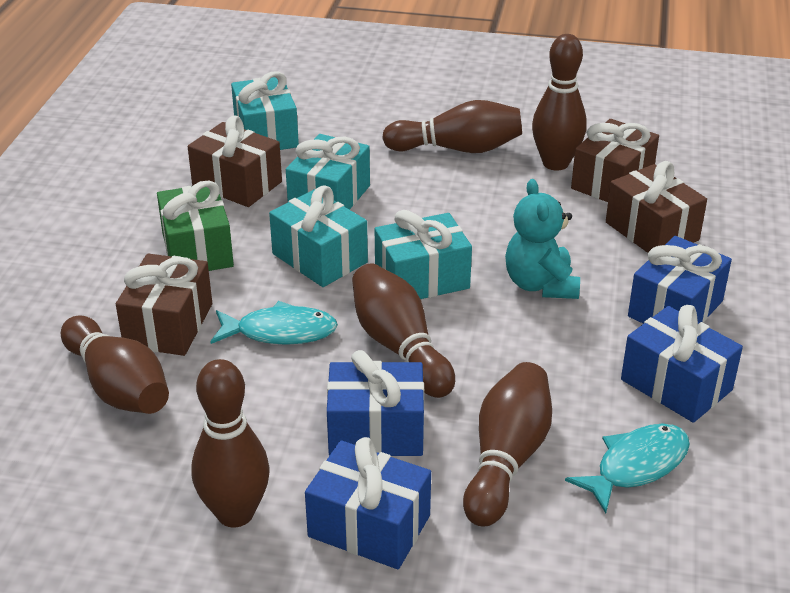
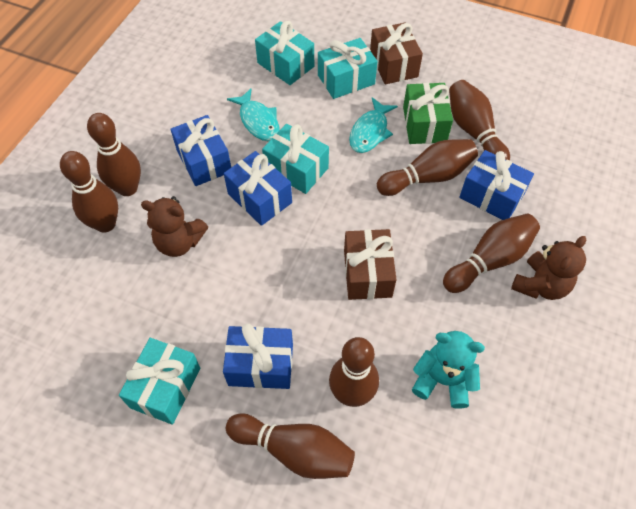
brown bowling pin: 6 -> 7
brown gift: 4 -> 2
brown teddy bear: 0 -> 2

